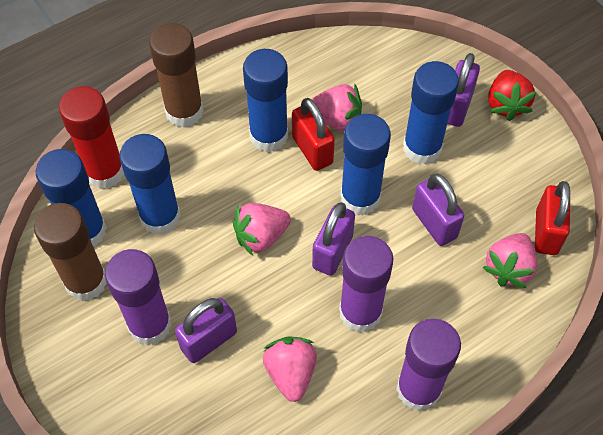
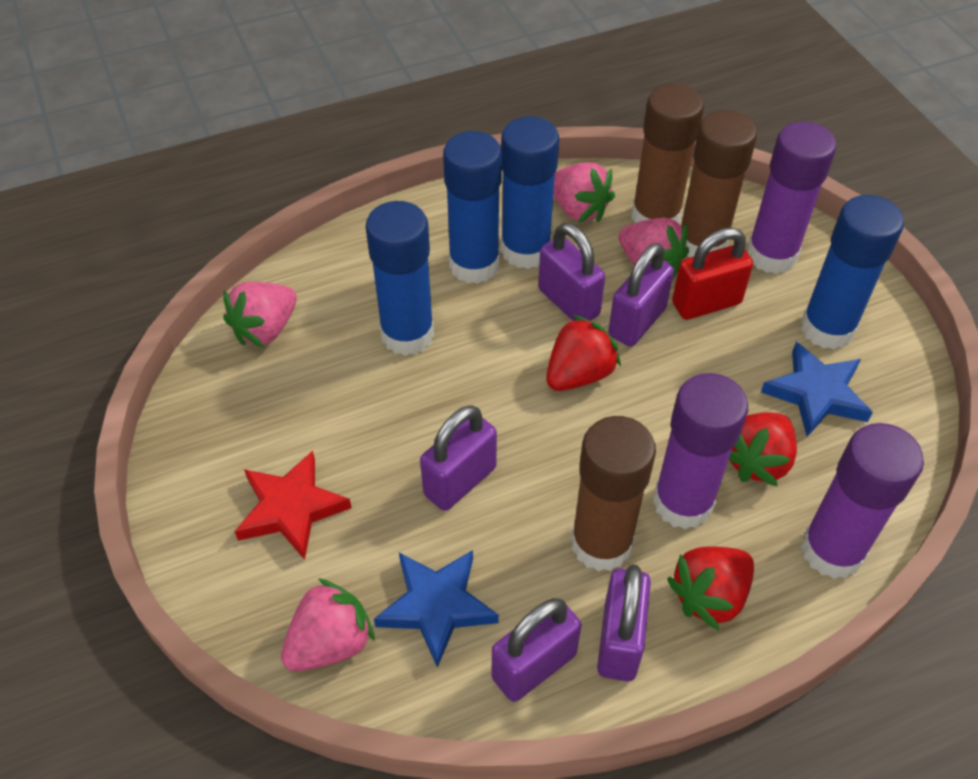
blue glue stick: 5 -> 4
blue star: 0 -> 2
brown glue stick: 2 -> 3
purple padlock: 4 -> 5
red glue stick: 1 -> 0
red padlock: 2 -> 1
red star: 0 -> 1
red strawberry: 1 -> 3

